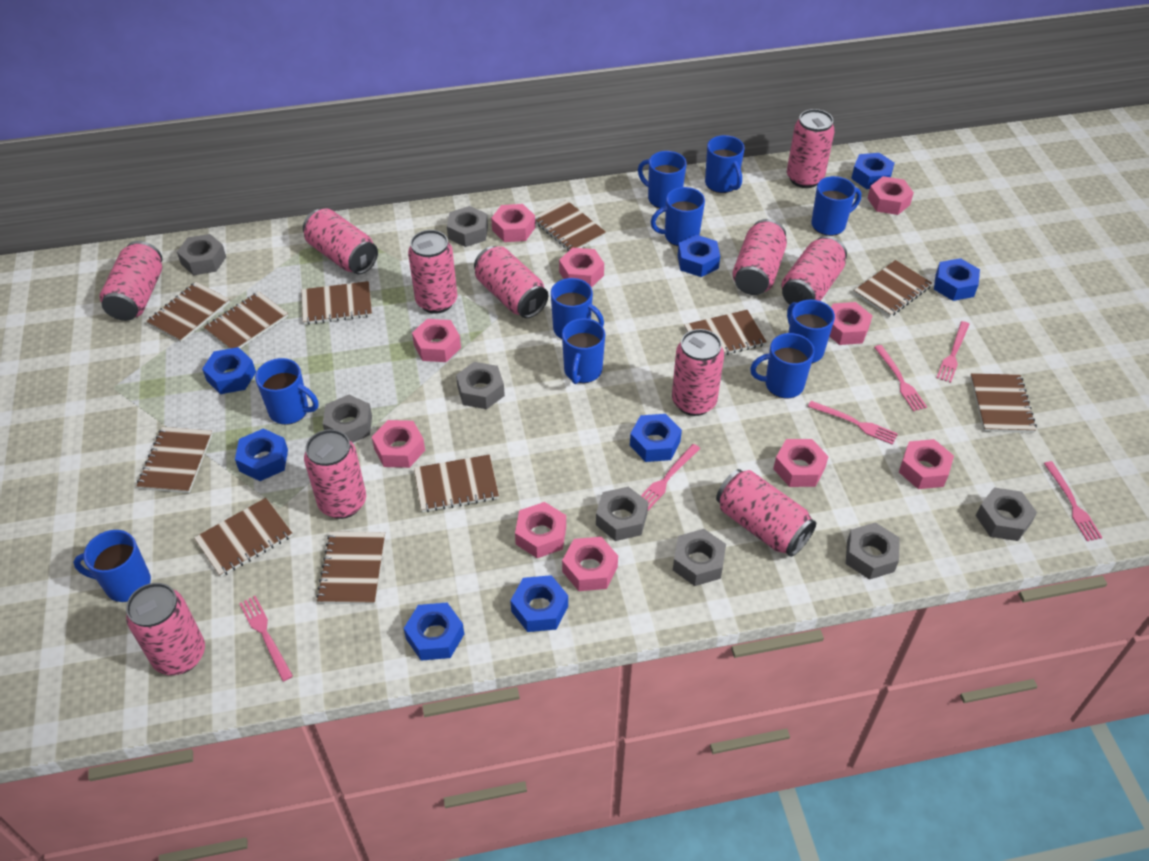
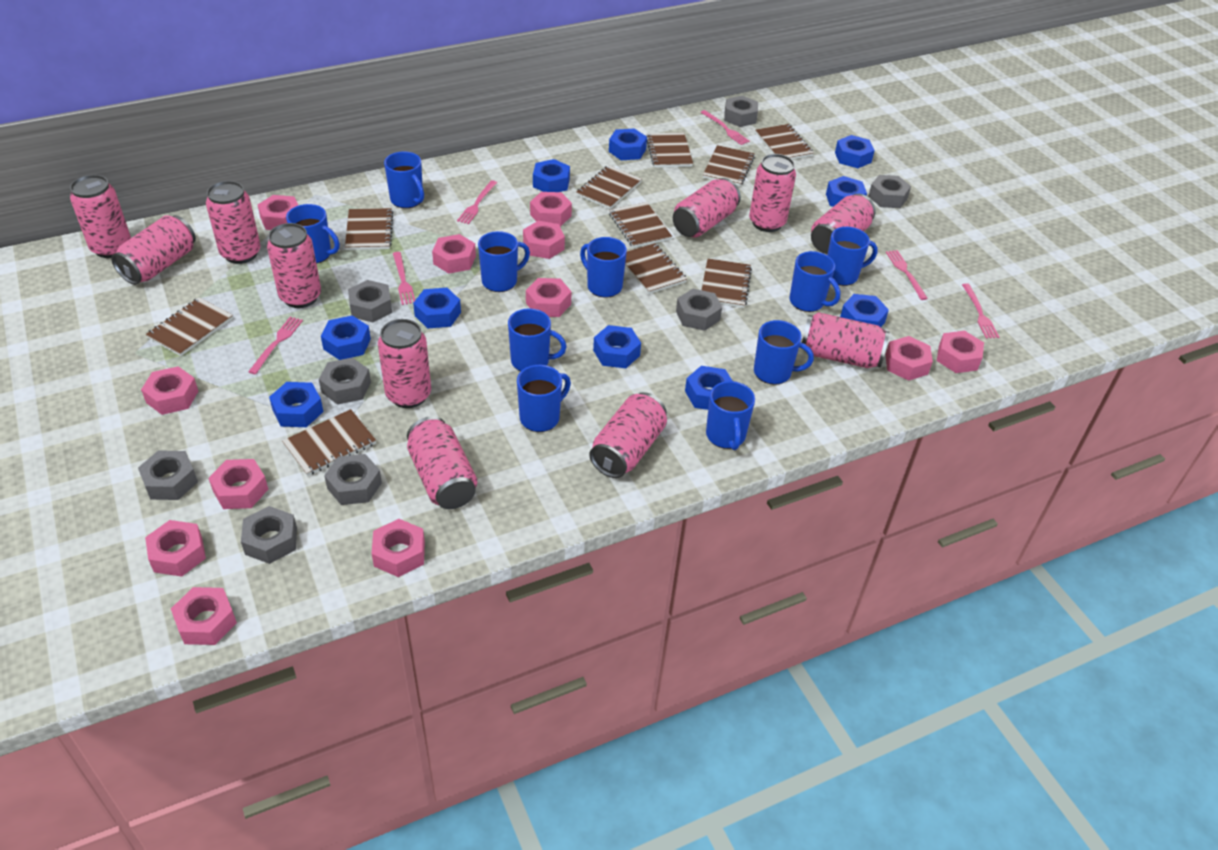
blue nut: 8 -> 10
brown notebook: 11 -> 10
pink nut: 10 -> 12

